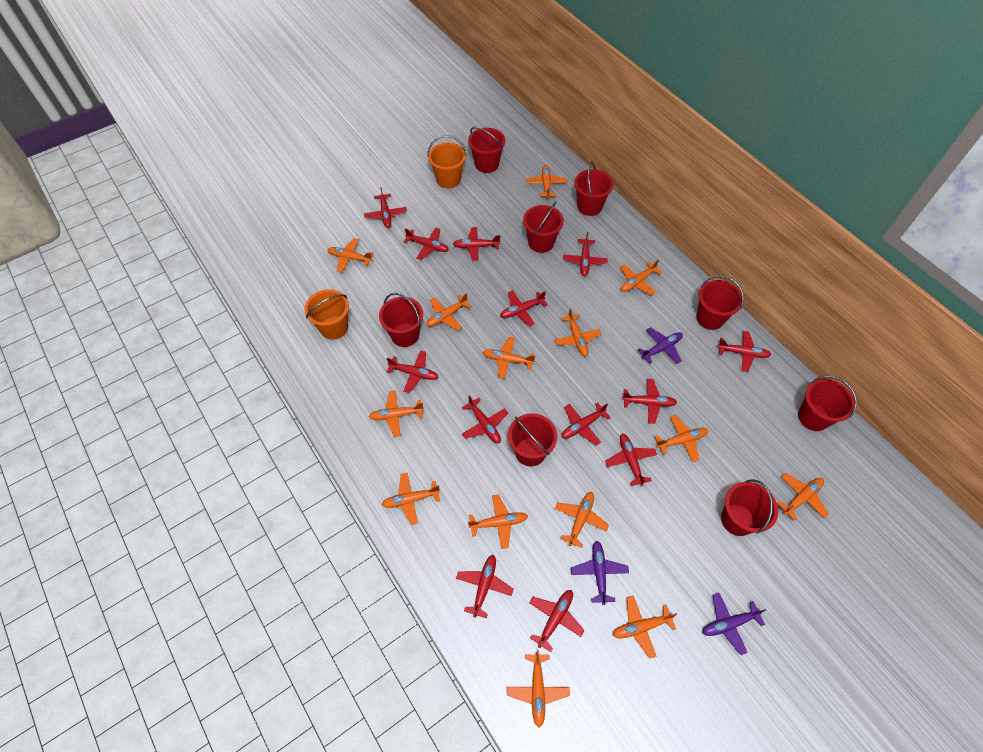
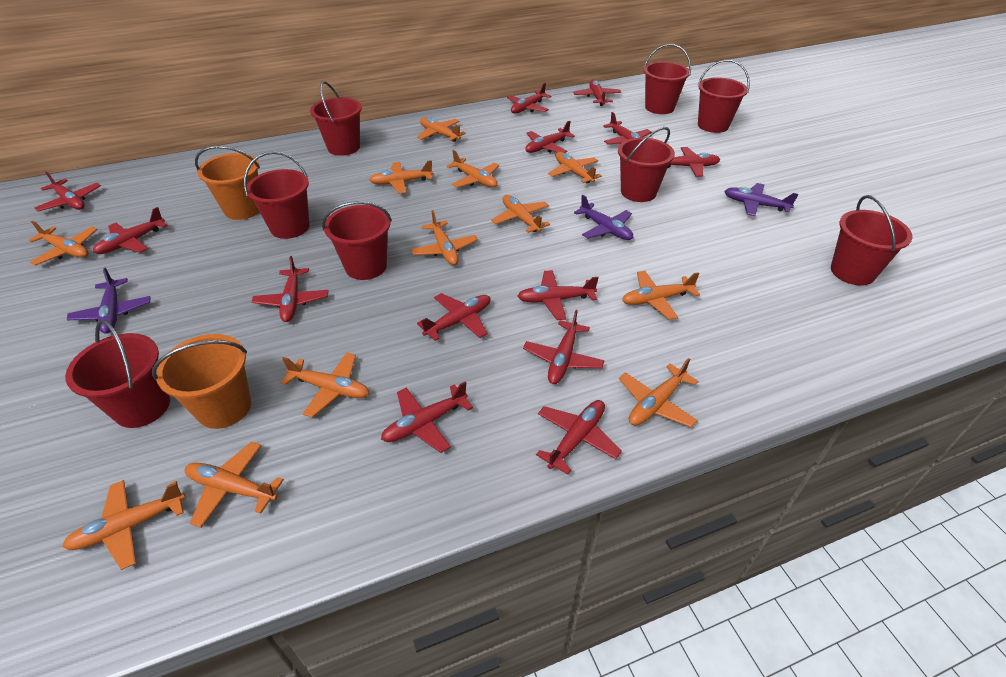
orange plane: 14 -> 12

